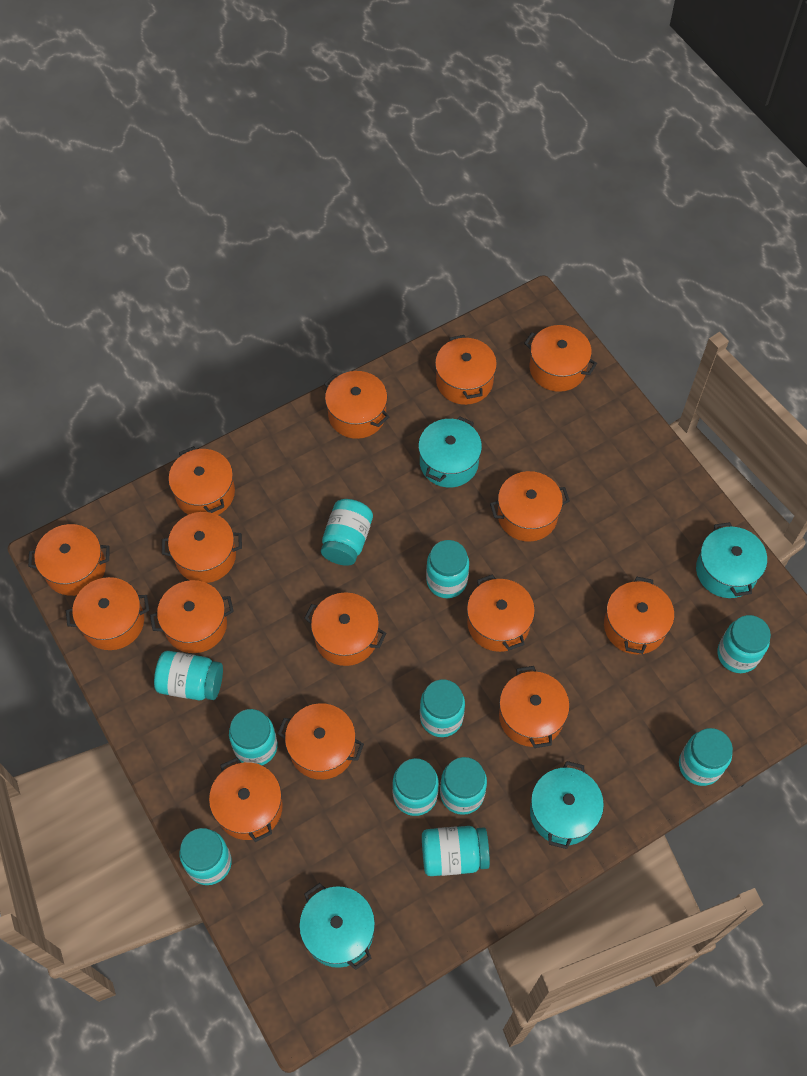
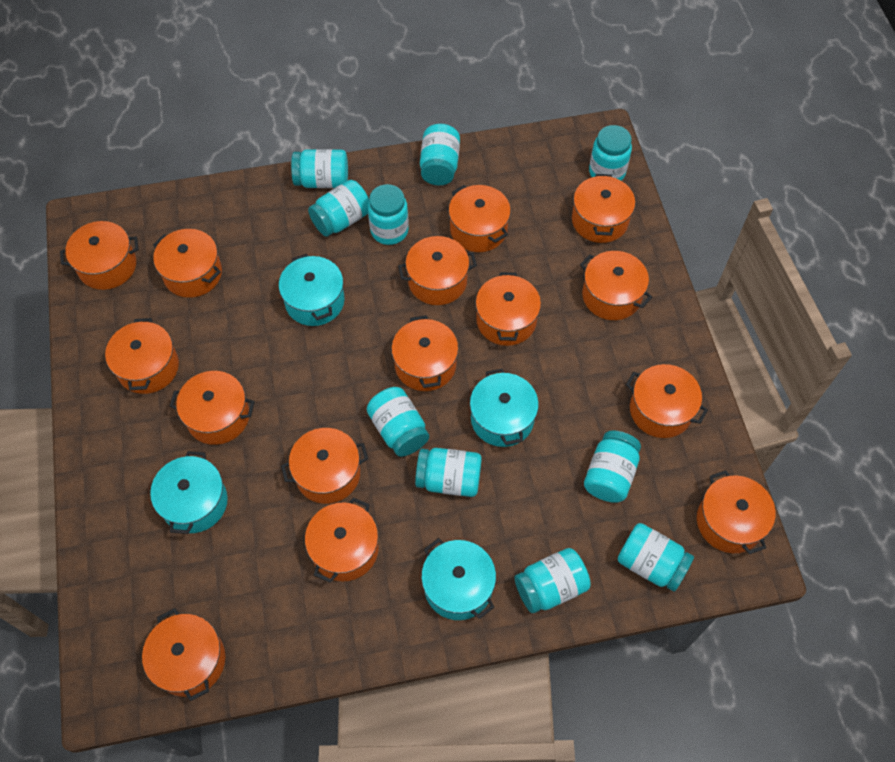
turquoise jar: 11 -> 10

